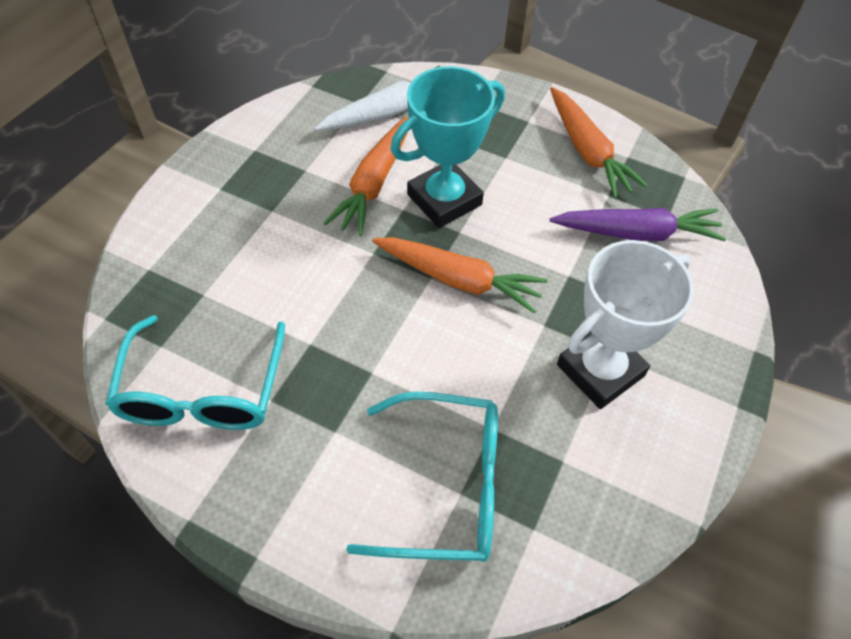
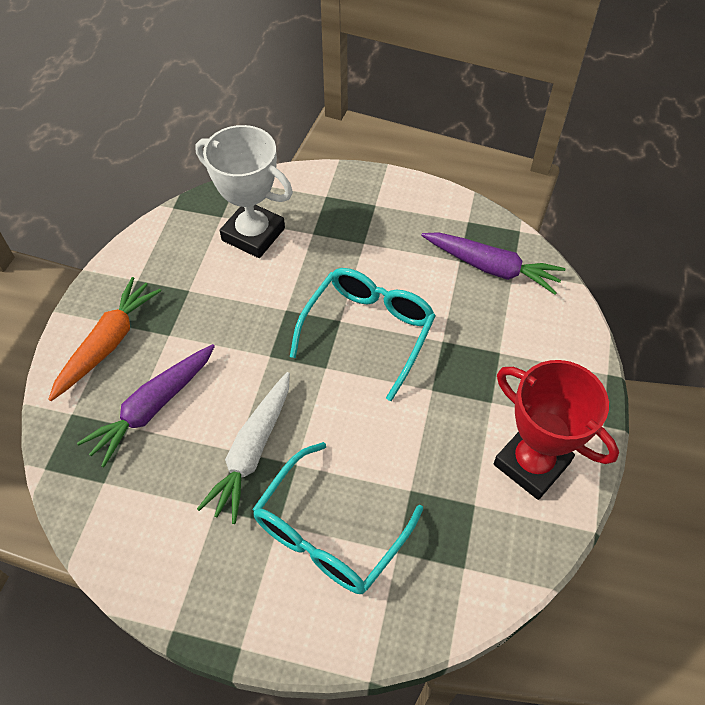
orange carrot: 3 -> 1
purple carrot: 1 -> 2
red trophy: 0 -> 1
turquoise trophy: 1 -> 0

